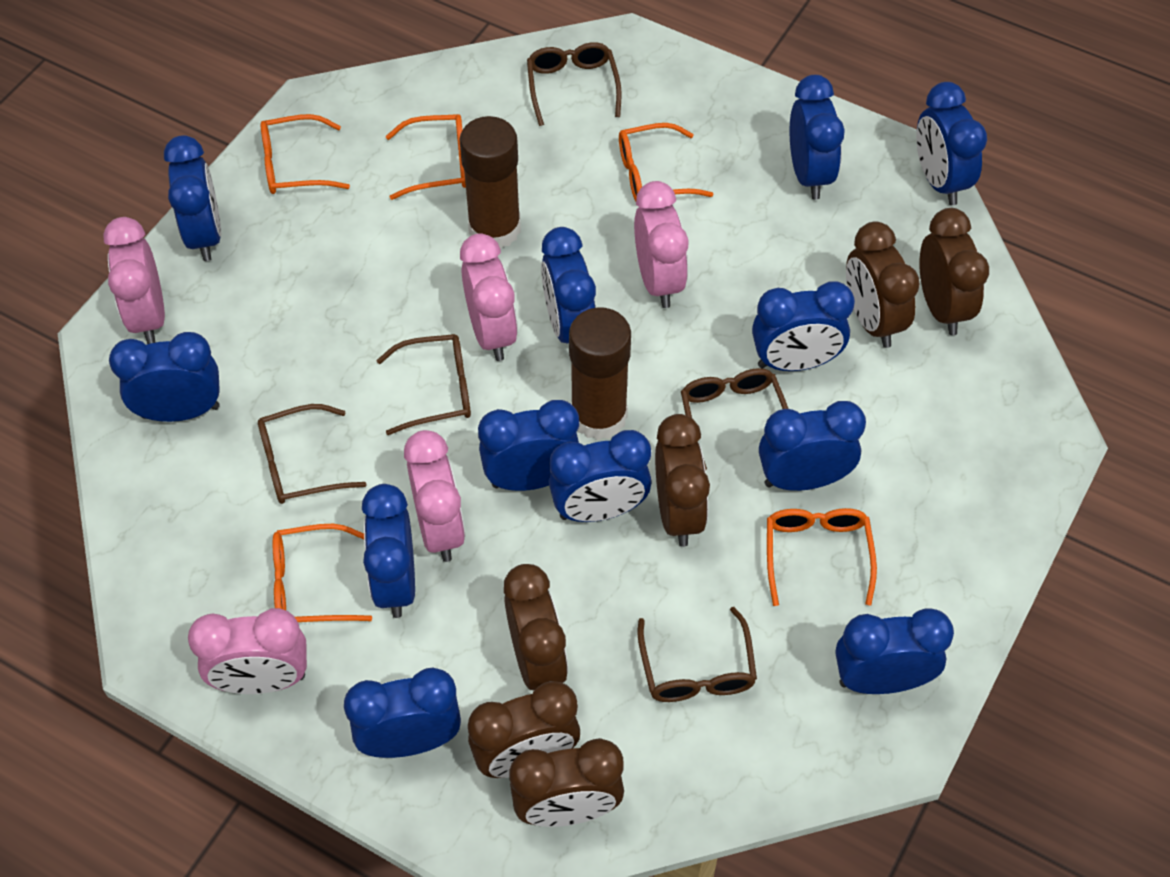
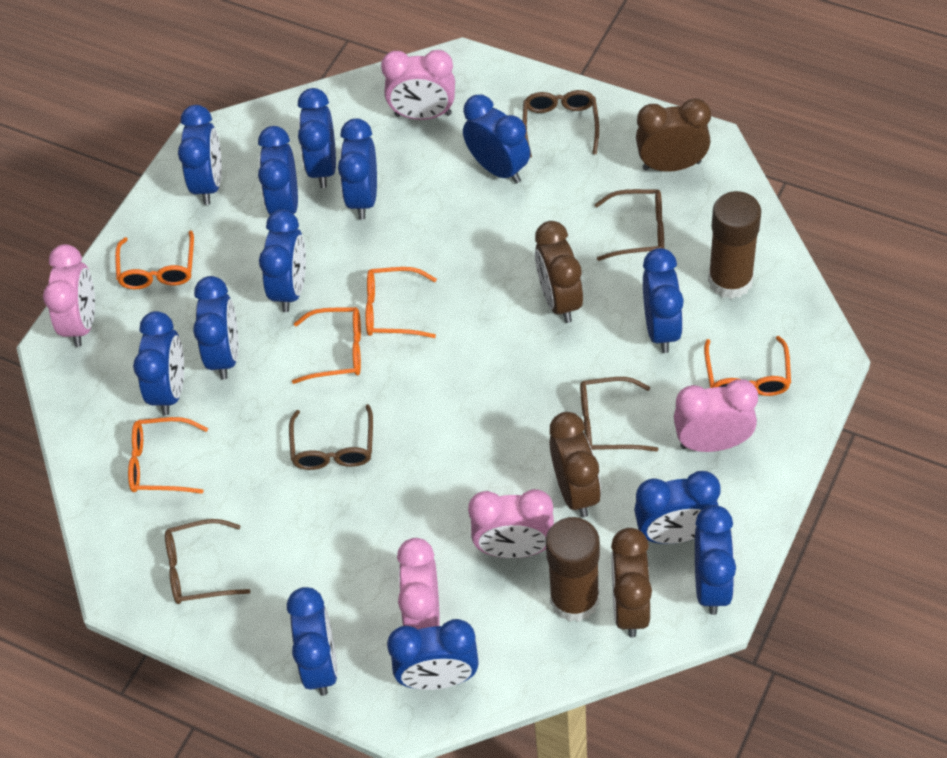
blue clock: 12 -> 13
brown clock: 6 -> 4

